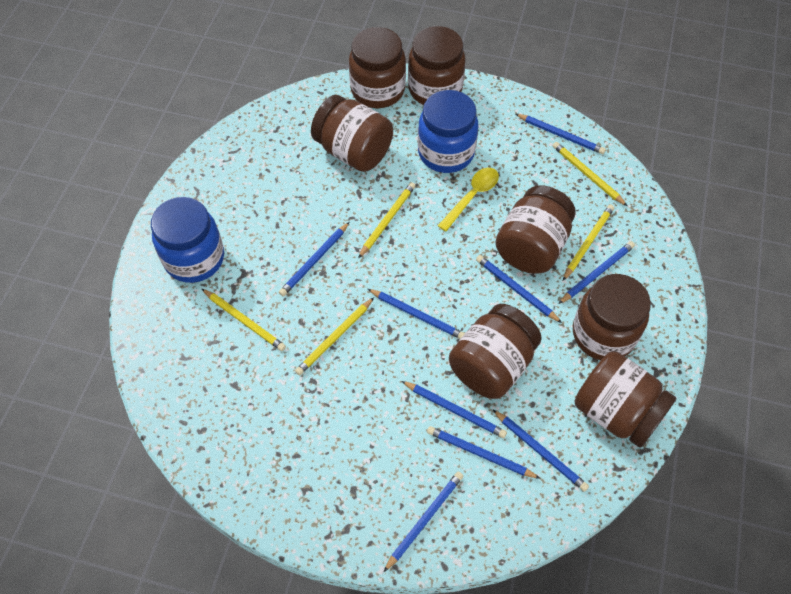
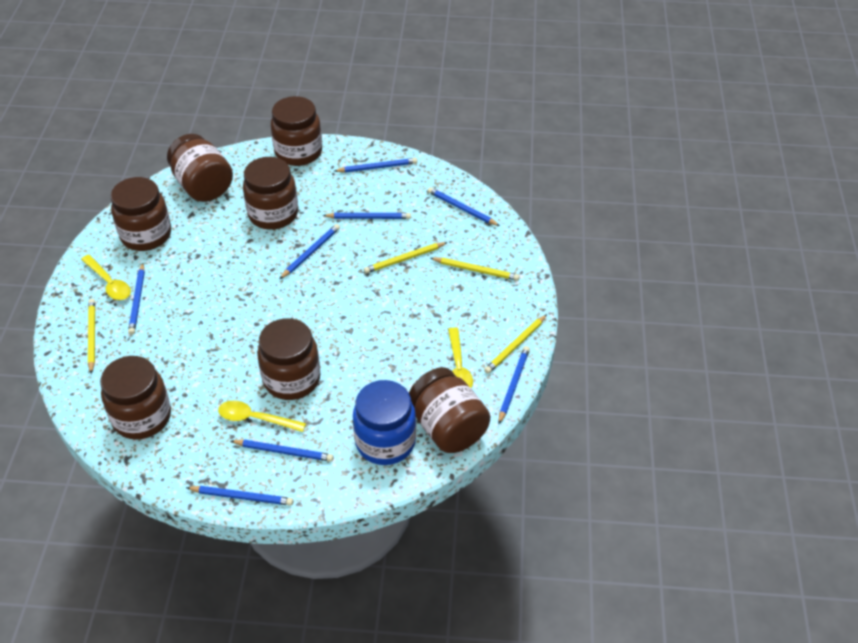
blue jar: 2 -> 1
blue pencil: 9 -> 8
yellow pencil: 5 -> 4
yellow spoon: 1 -> 3

